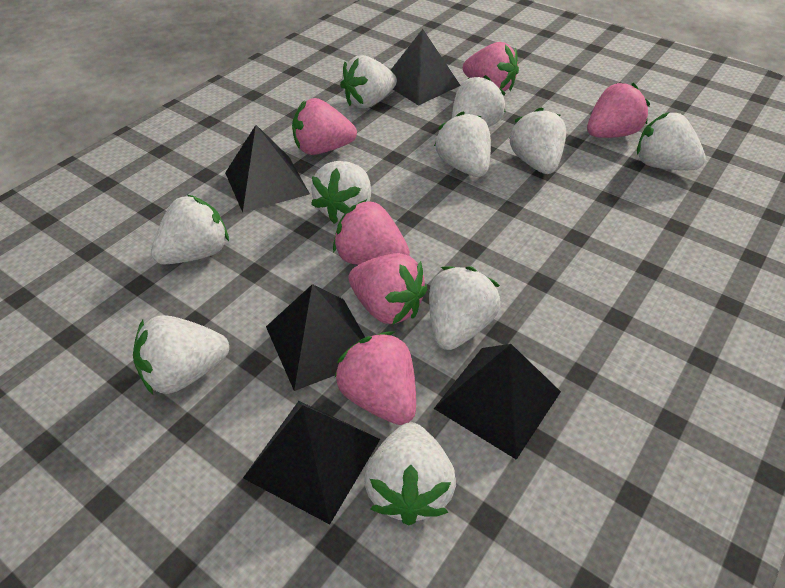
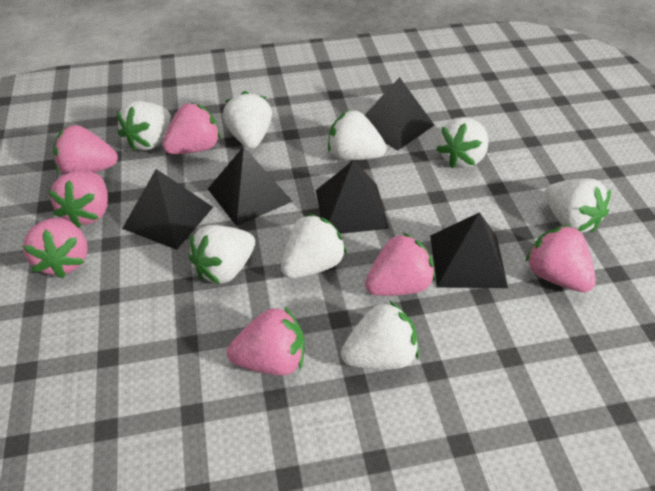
pink strawberry: 6 -> 7
white strawberry: 10 -> 8

